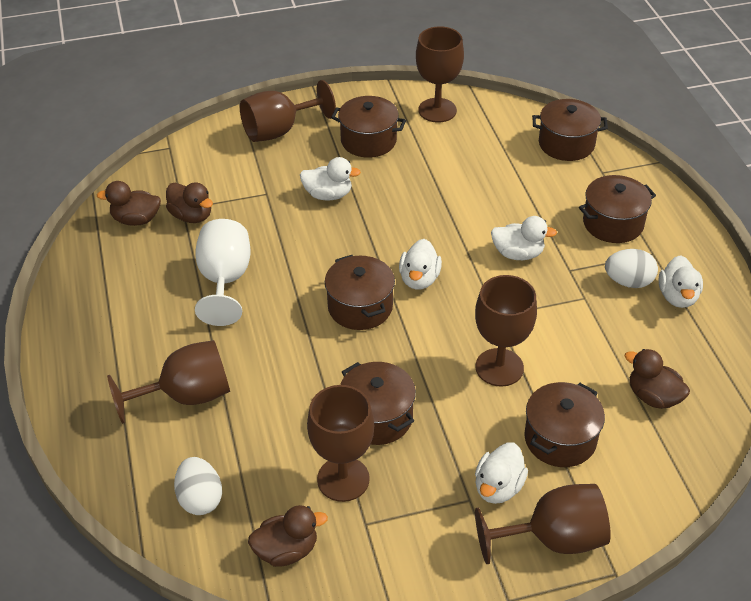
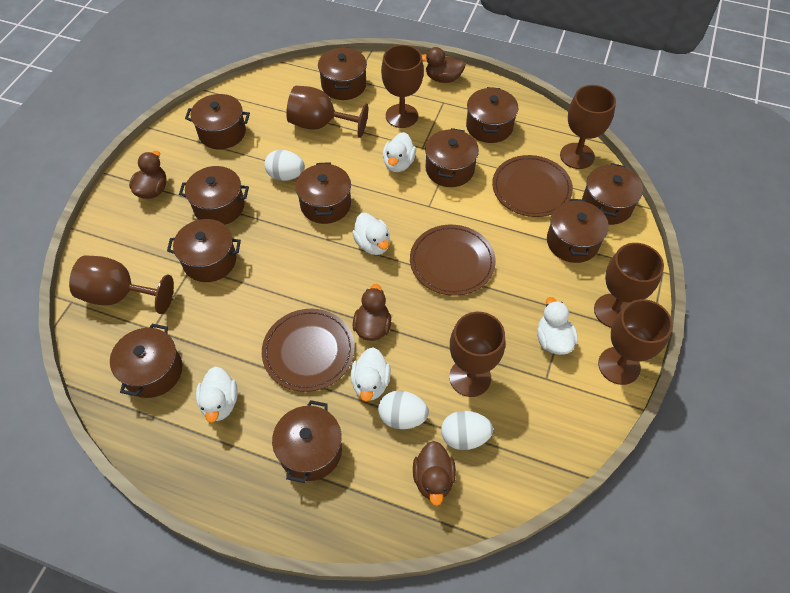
brown goblet: 6 -> 7
brown plate: 0 -> 3
brown pot: 6 -> 11
white egg: 2 -> 3
white goblet: 1 -> 0

